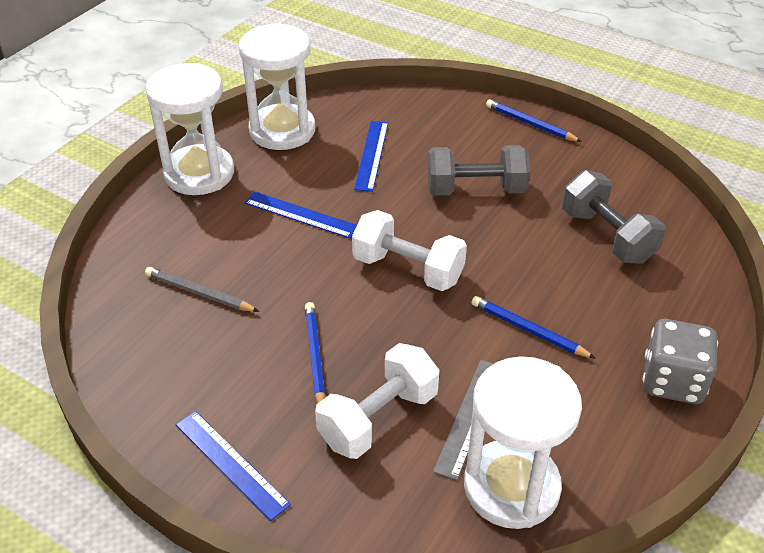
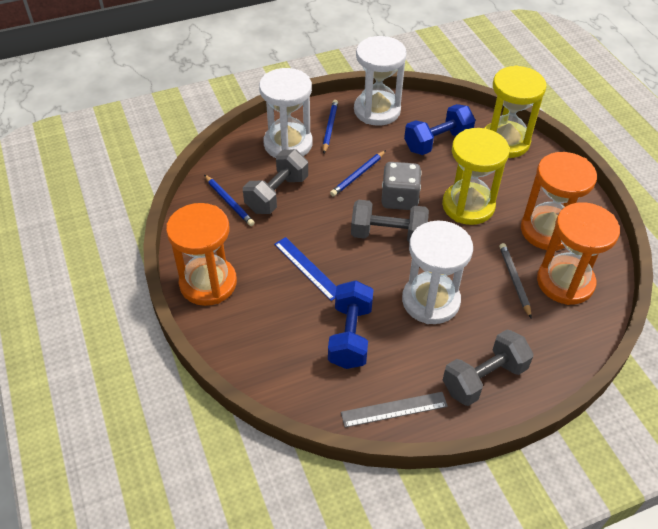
blue dumbbell: 0 -> 2
blue ruler: 3 -> 1
grey dumbbell: 2 -> 3
orange hourglass: 0 -> 3
white dumbbell: 2 -> 0
yellow hourglass: 0 -> 2

